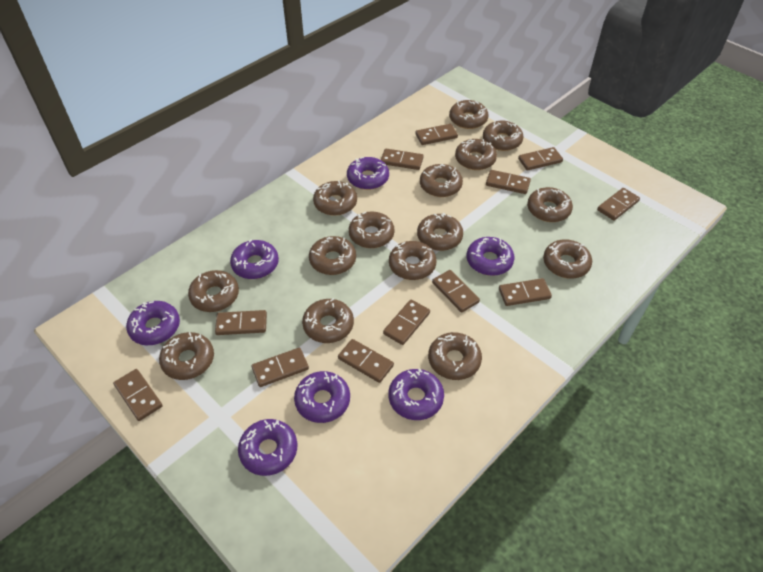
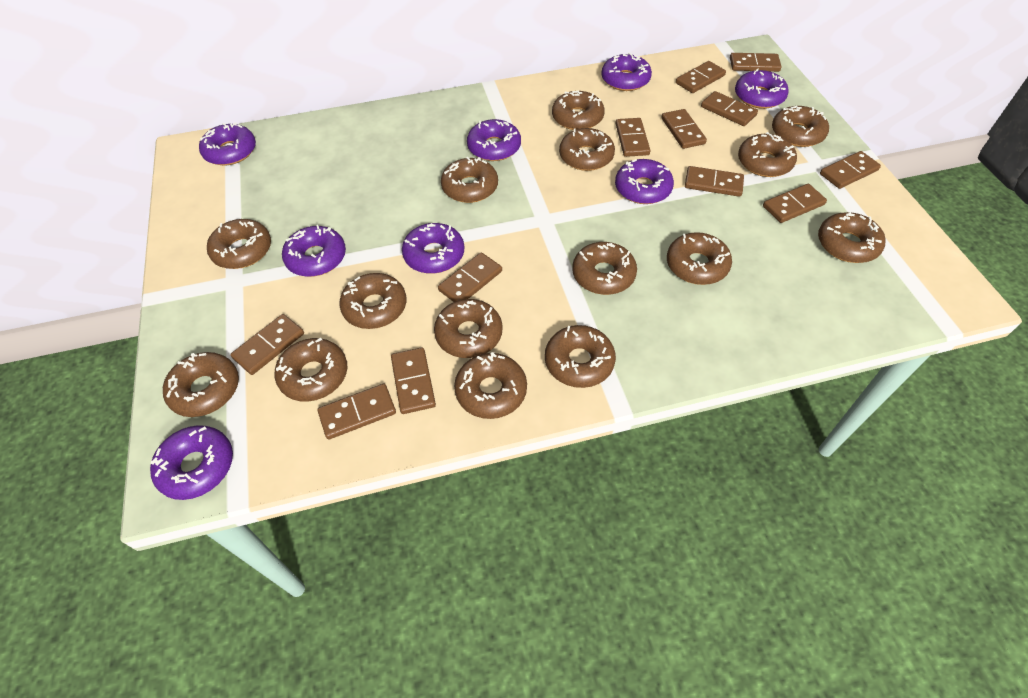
purple donut: 7 -> 8

